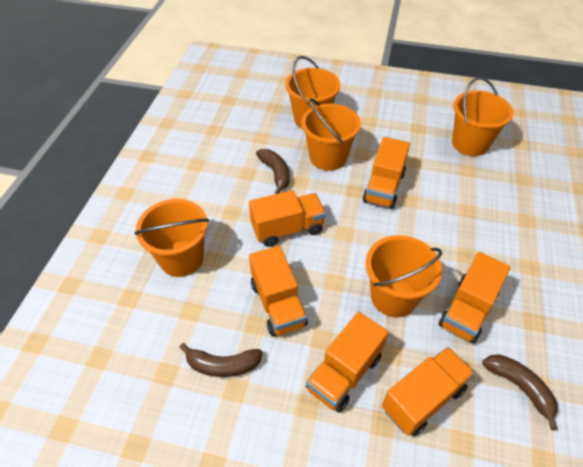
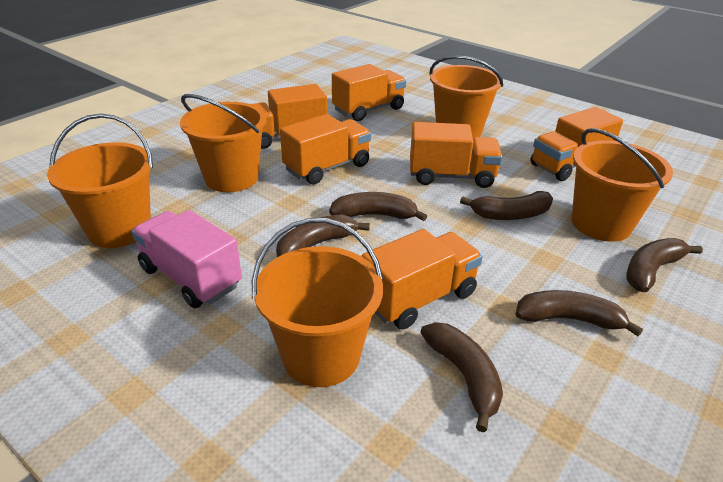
brown banana: 3 -> 6
pink truck: 0 -> 1

